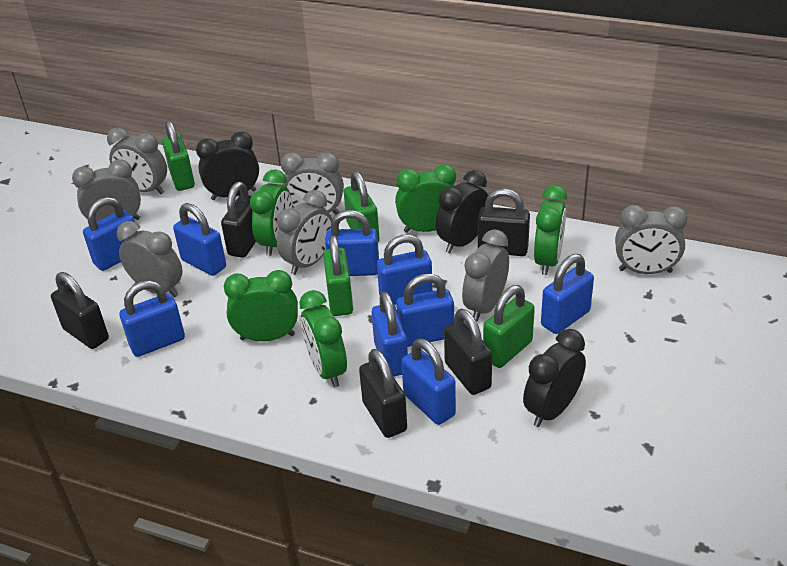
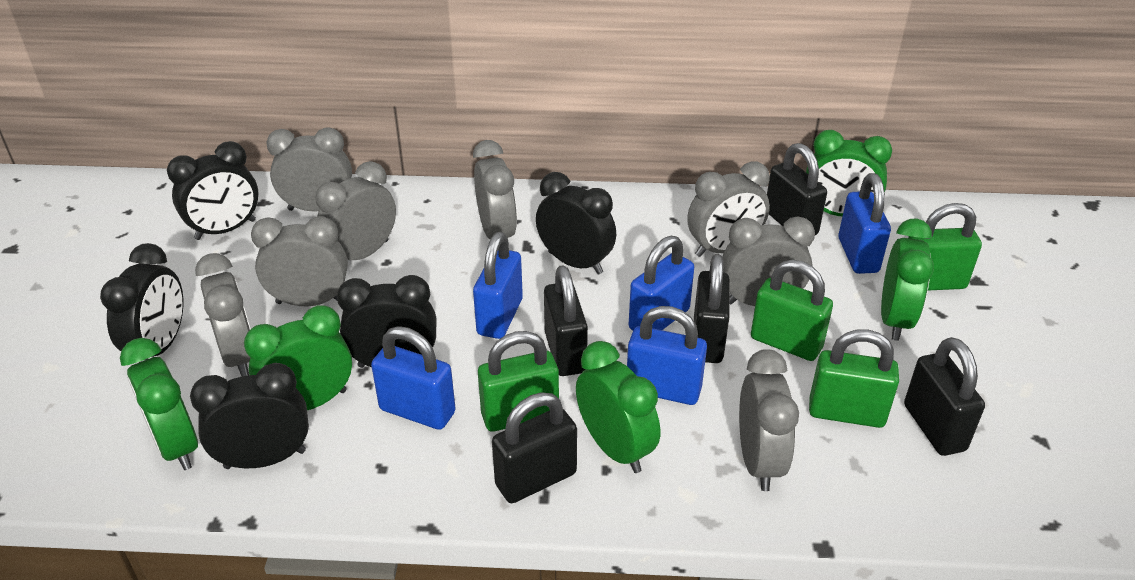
black clock: 3 -> 5
blue padlock: 9 -> 5
grey clock: 7 -> 8

